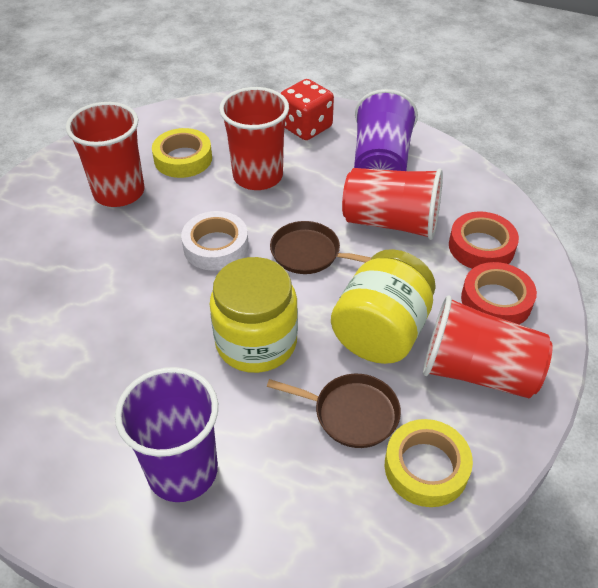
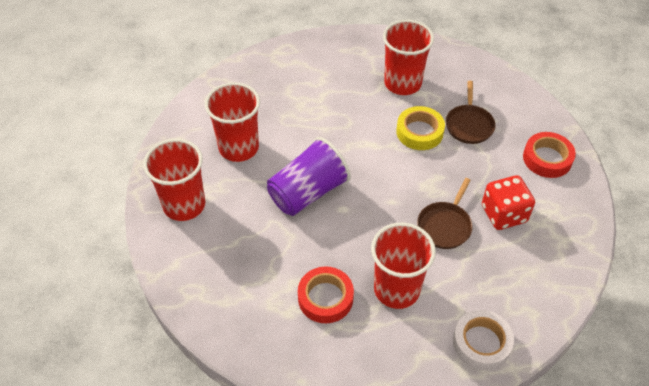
purple cup: 2 -> 1
yellow jar: 2 -> 0
yellow tape: 2 -> 1

